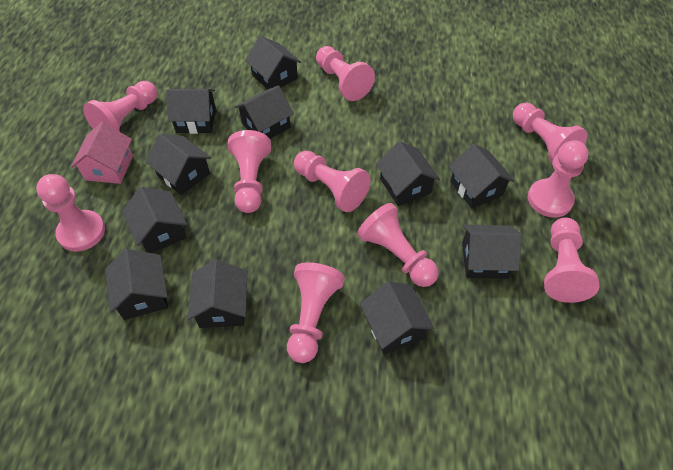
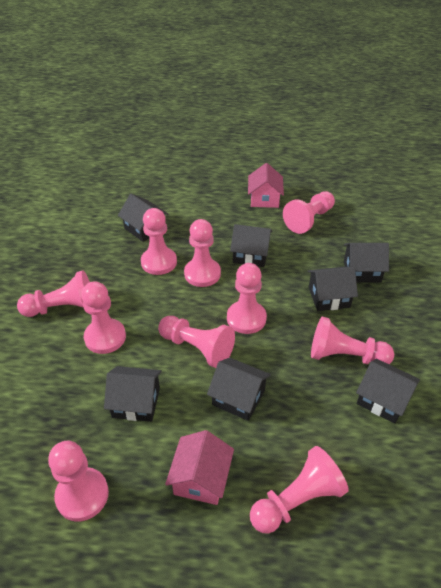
black house: 11 -> 7
pink house: 1 -> 2

